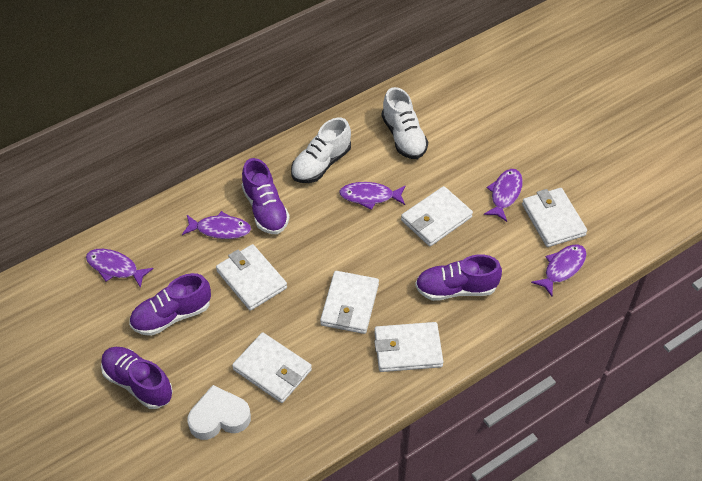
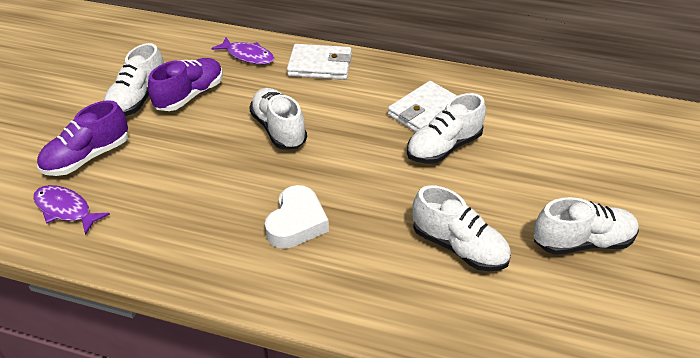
purple fish: 5 -> 2
purple shoe: 4 -> 2
white shoe: 2 -> 5
white wallet: 6 -> 2

